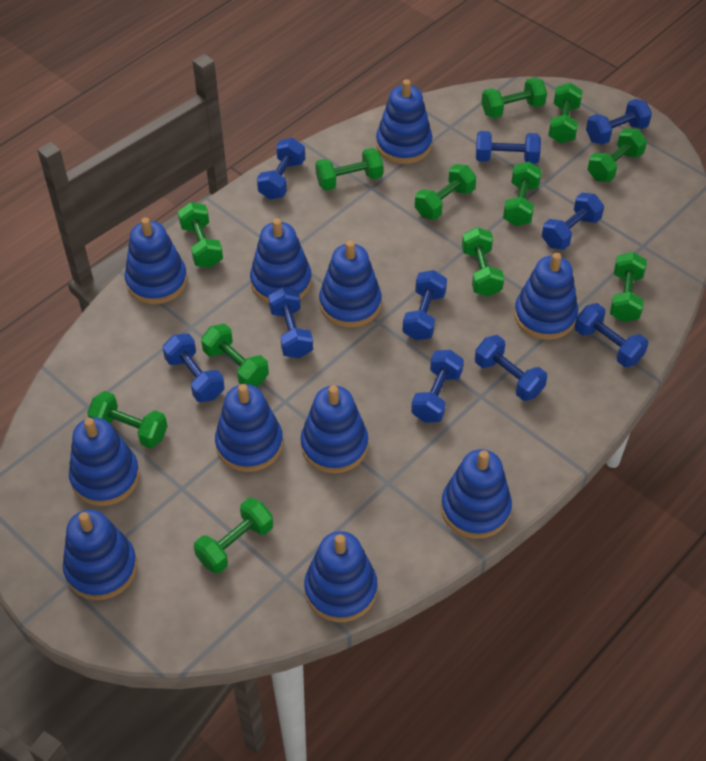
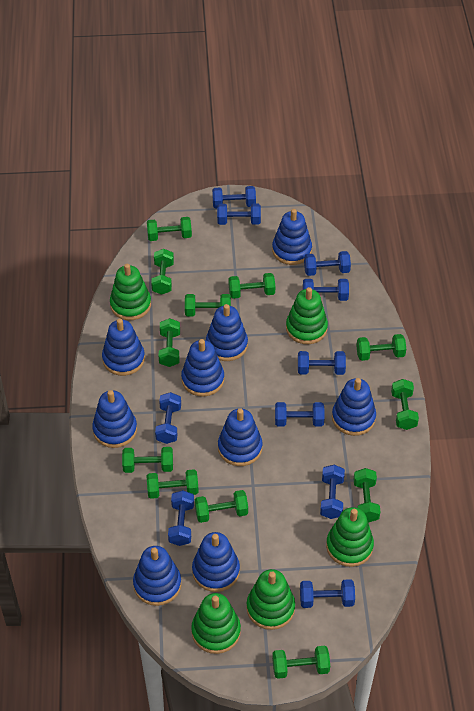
blue stacking toy: 11 -> 9
green stacking toy: 0 -> 5

